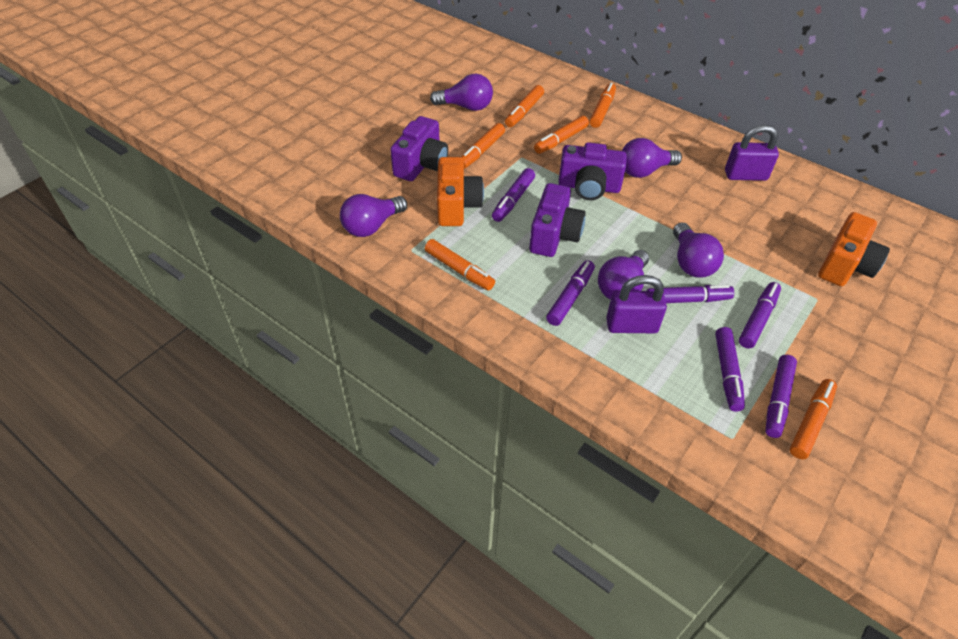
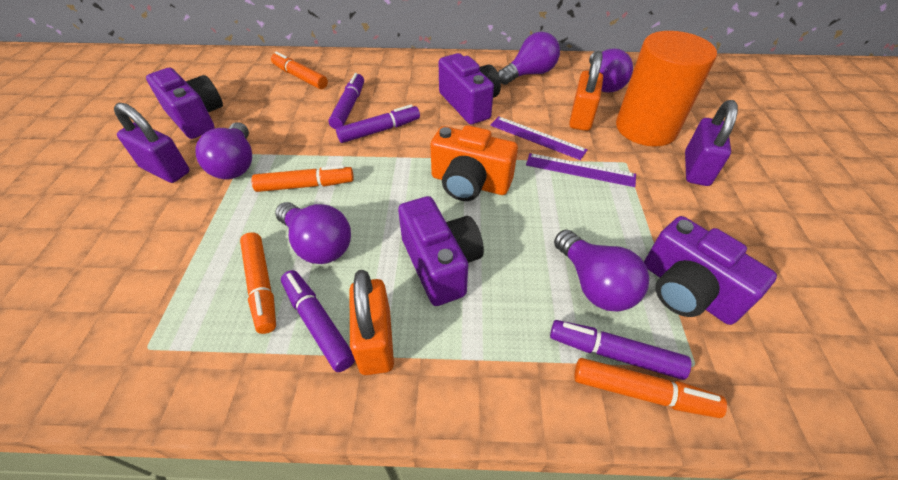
orange camera: 2 -> 1
orange cylinder: 0 -> 1
orange marker: 6 -> 4
orange padlock: 0 -> 2
purple camera: 3 -> 4
purple marker: 6 -> 4
purple ruler: 0 -> 2

